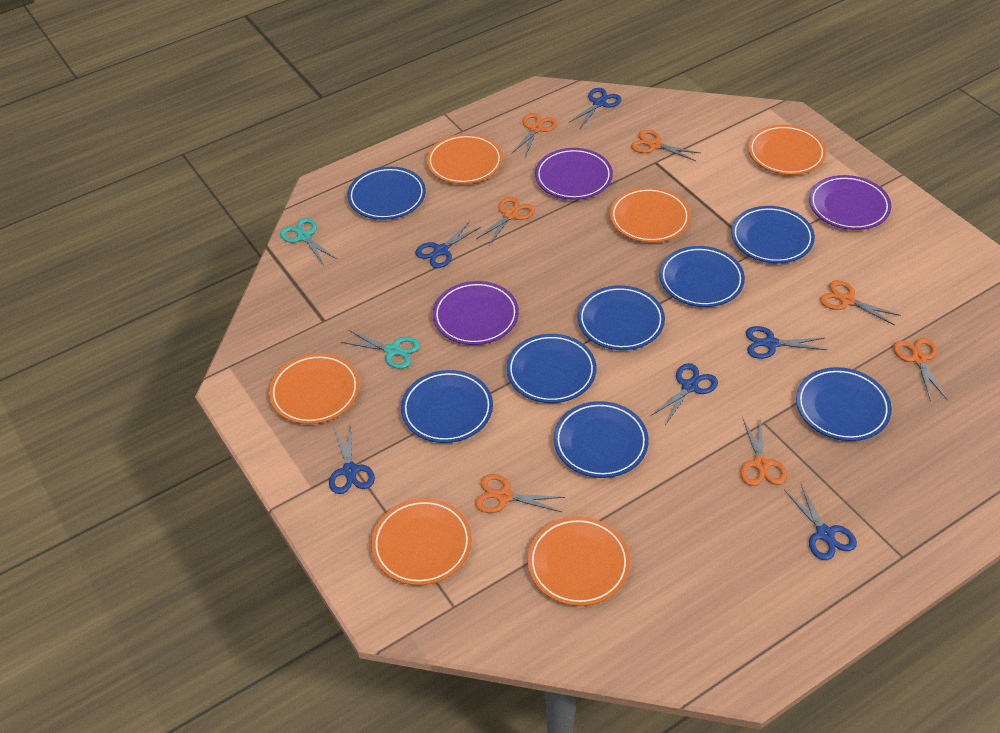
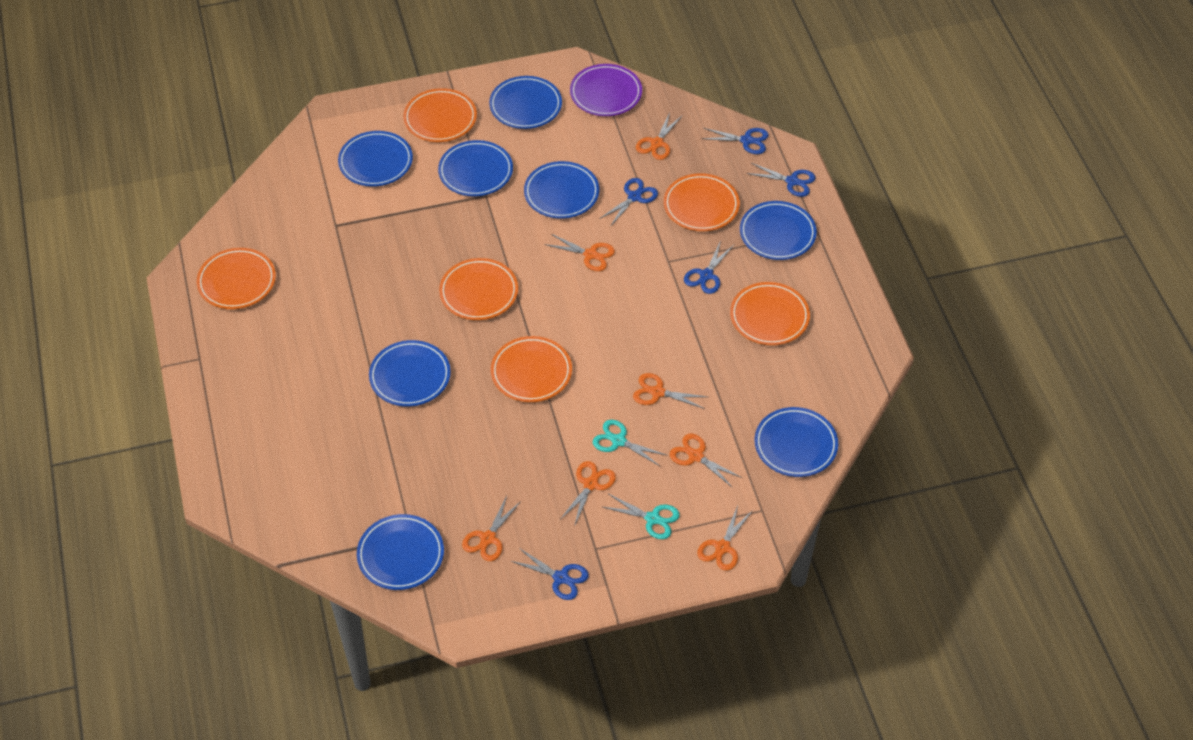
blue scissors: 6 -> 5
purple plate: 3 -> 1

